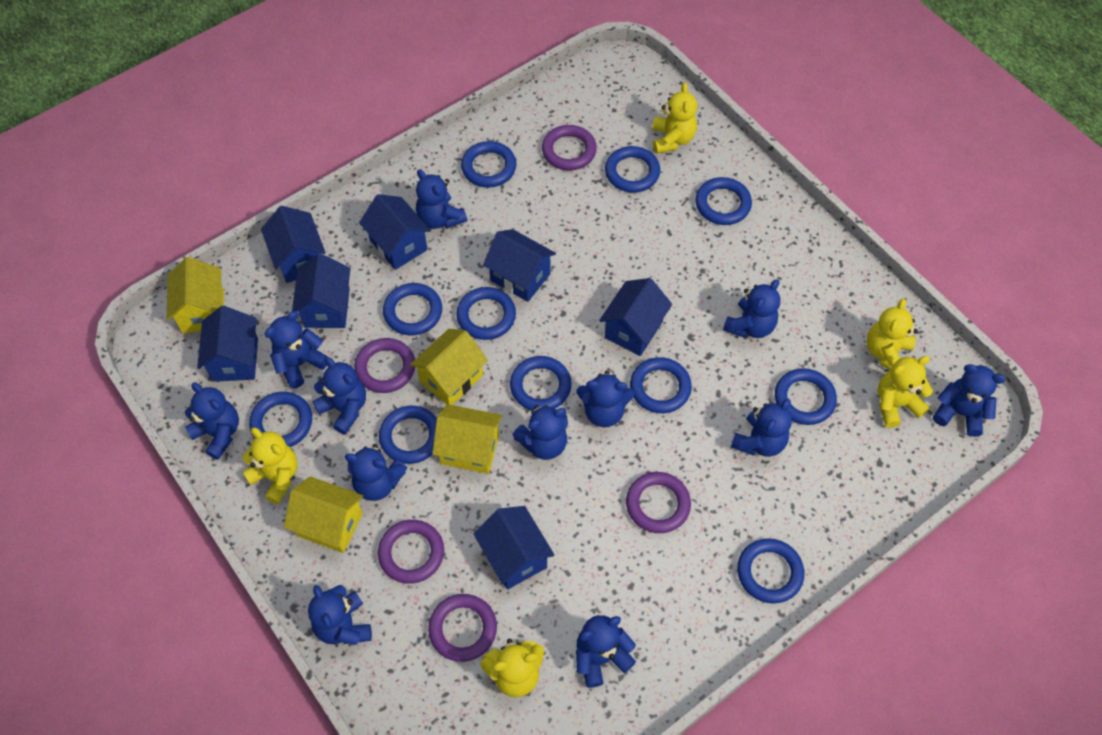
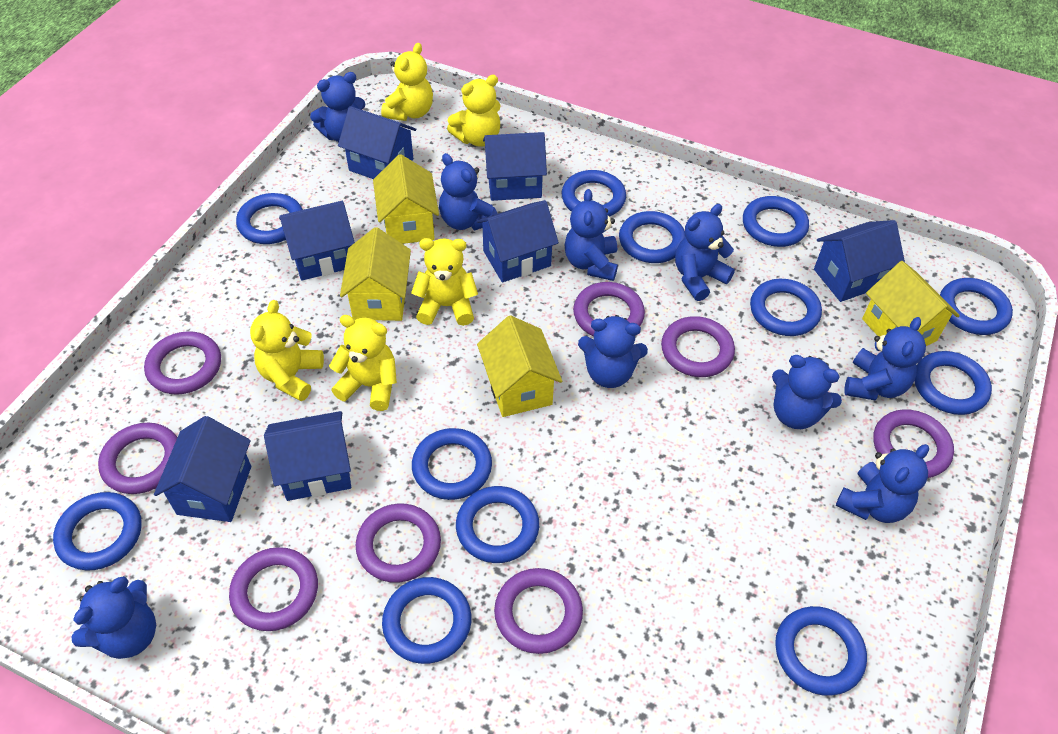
blue ring: 11 -> 12
blue teddy bear: 12 -> 9
purple ring: 5 -> 8

